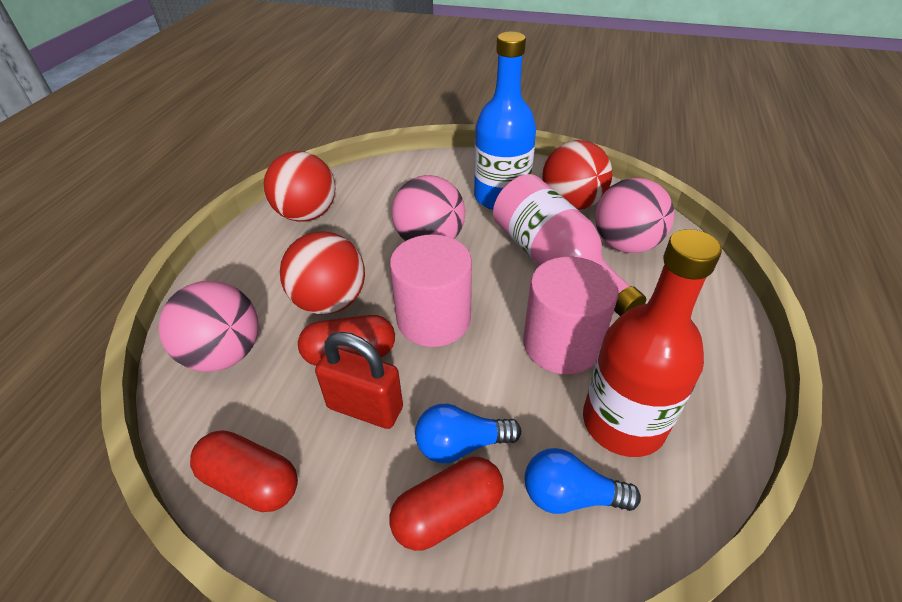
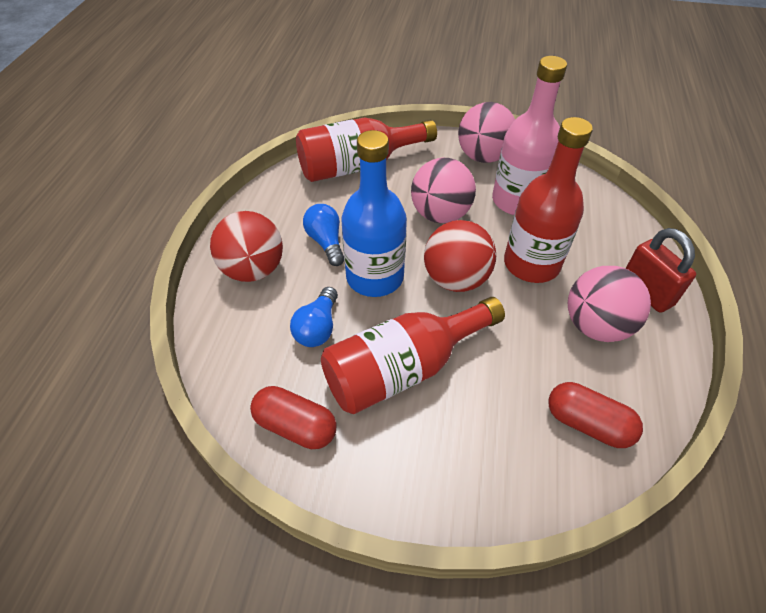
pink cylinder: 2 -> 0
red ball: 3 -> 2
red bottle: 1 -> 3
red capsule: 3 -> 2

